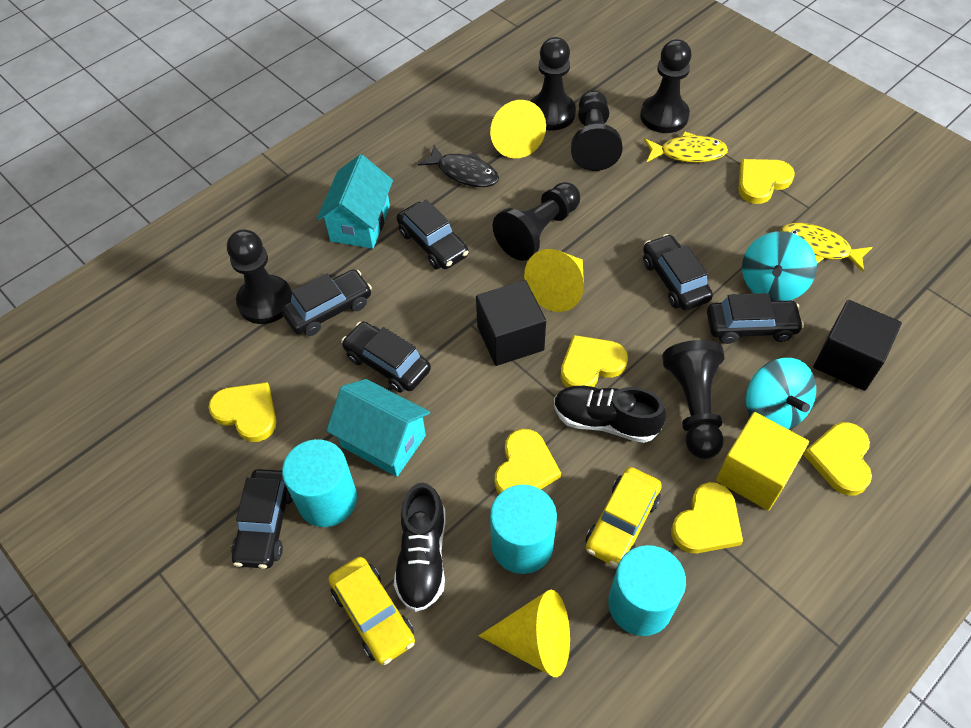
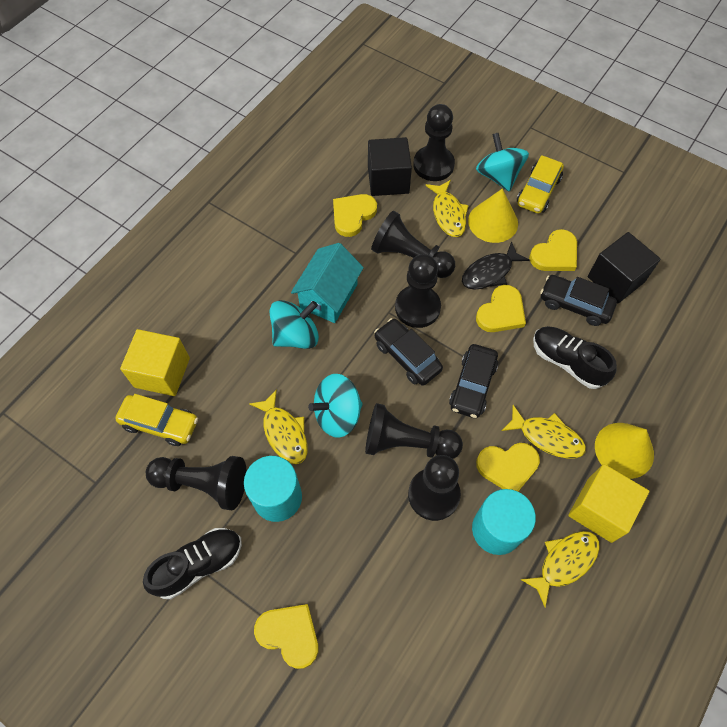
black car: 6 -> 3
turquoise cylinder: 3 -> 2
turquoise house: 2 -> 1
turquoise spinning top: 2 -> 3
yellow cone: 3 -> 2
yellow cube: 1 -> 2
yellow fish: 2 -> 4
yellow heart: 6 -> 5

